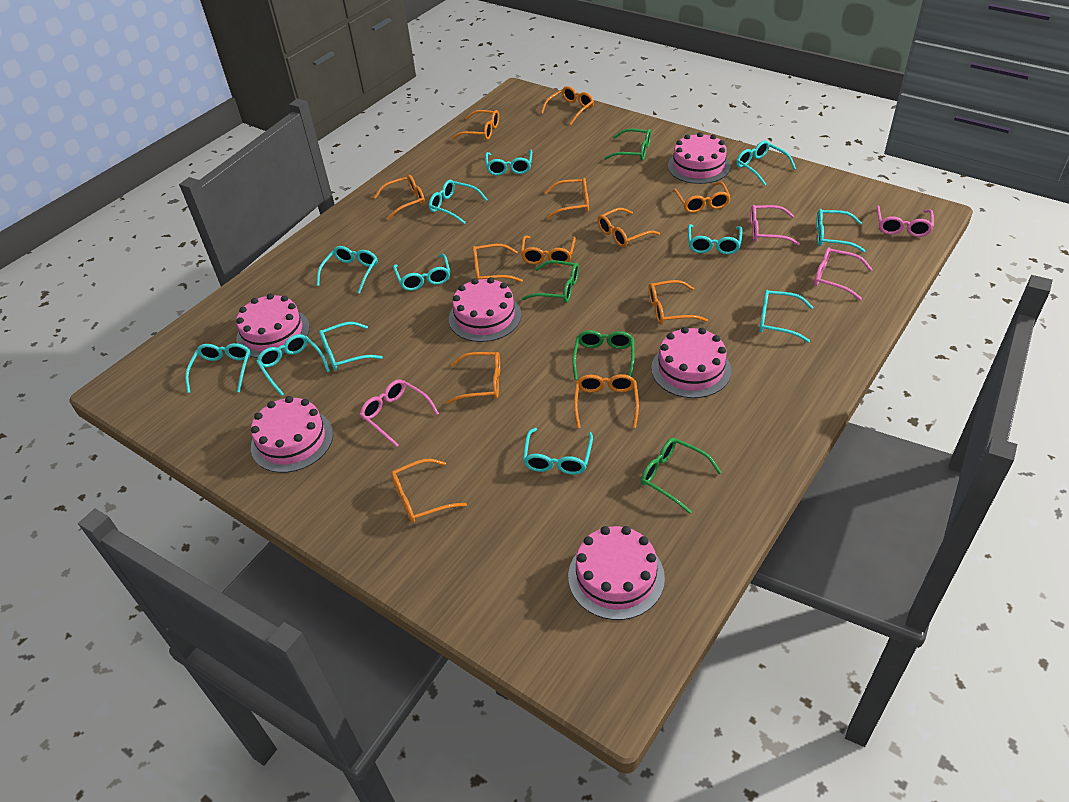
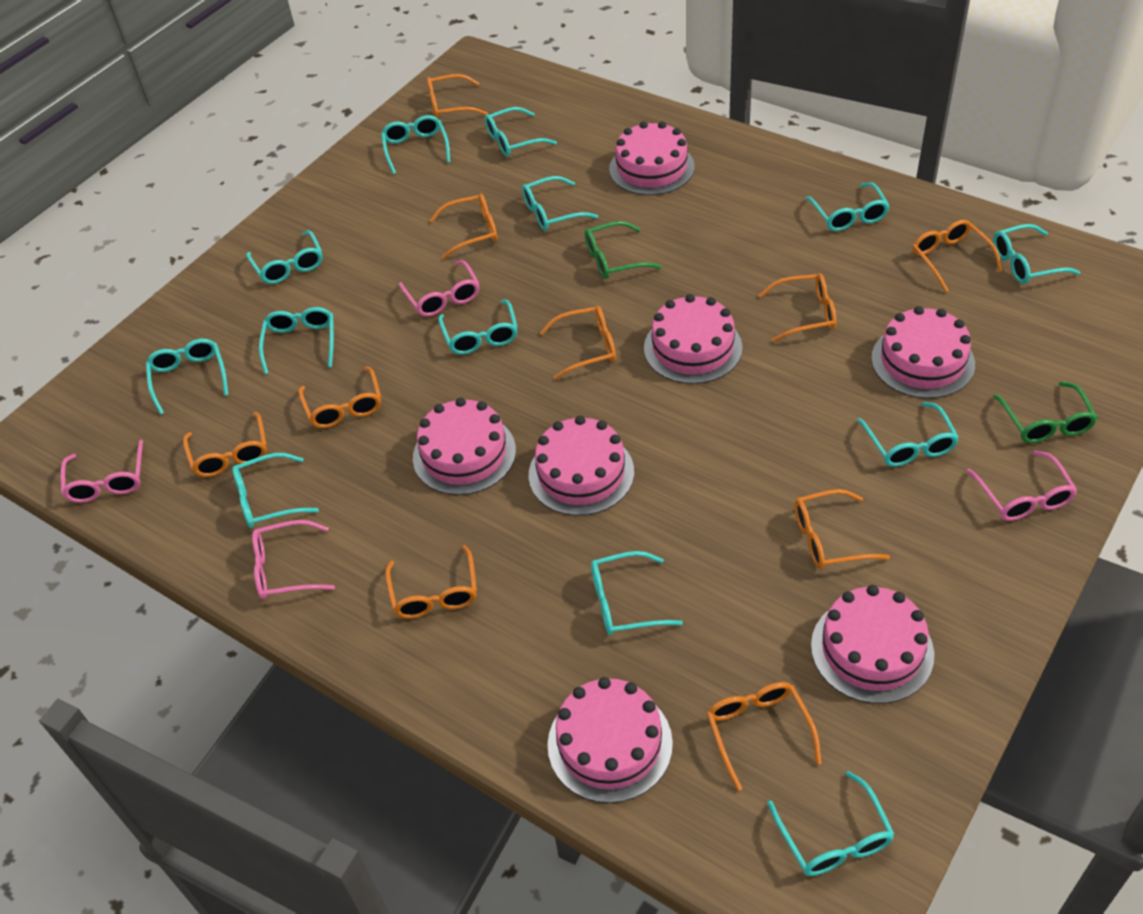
green glasses: 4 -> 2
orange glasses: 12 -> 10
pink cake: 6 -> 7
turquoise glasses: 12 -> 13

